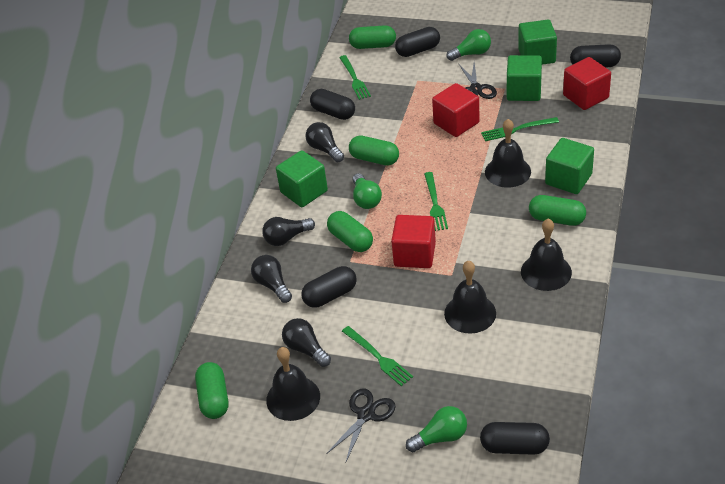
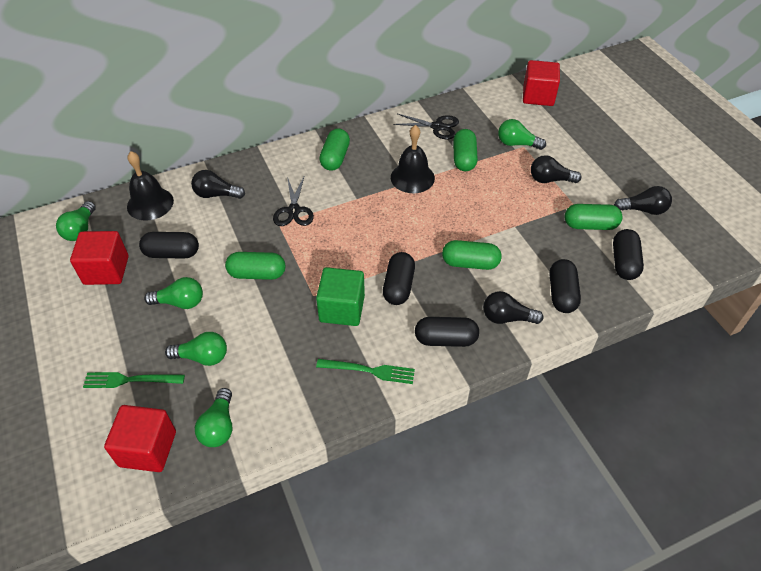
black bell: 4 -> 2
green cube: 4 -> 1
green fork: 4 -> 2
green light bulb: 3 -> 5

